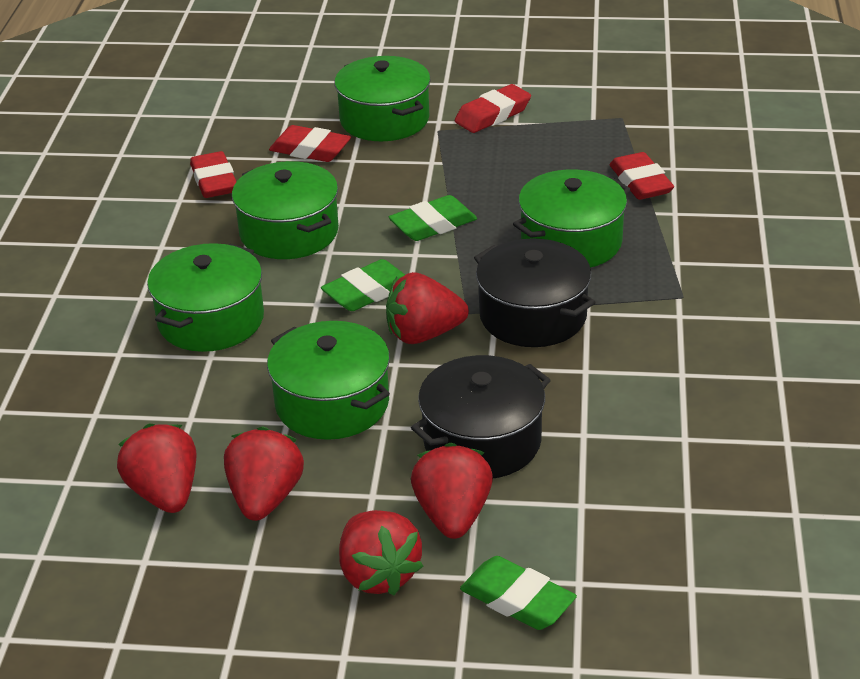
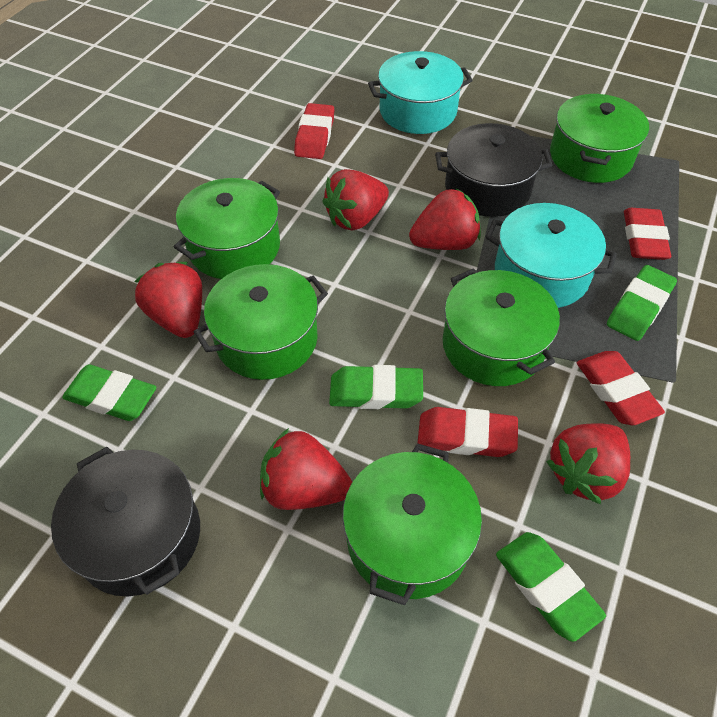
green eraser: 3 -> 4
turquoise pot: 0 -> 2

